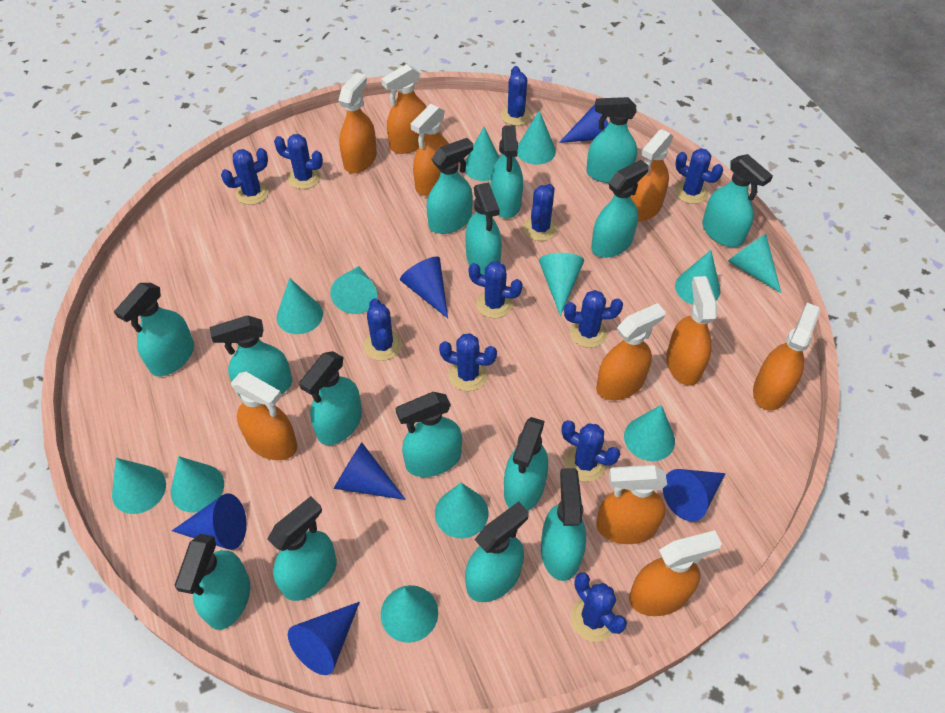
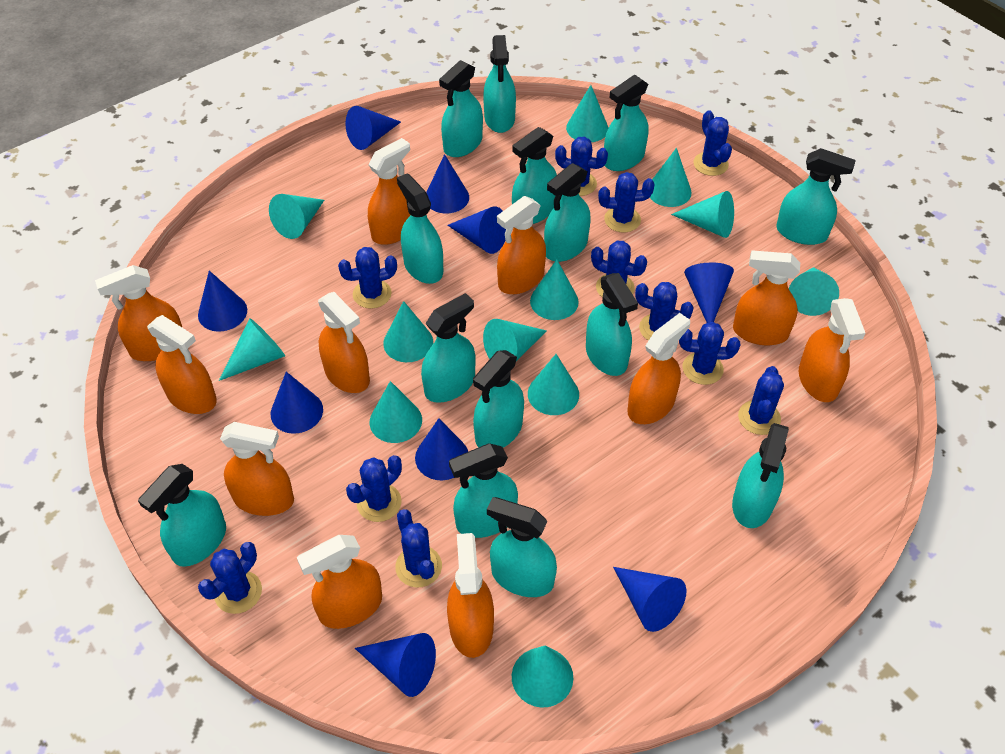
blue cone: 6 -> 9
orange spray bottle: 10 -> 11
turquoise spray bottle: 15 -> 14

